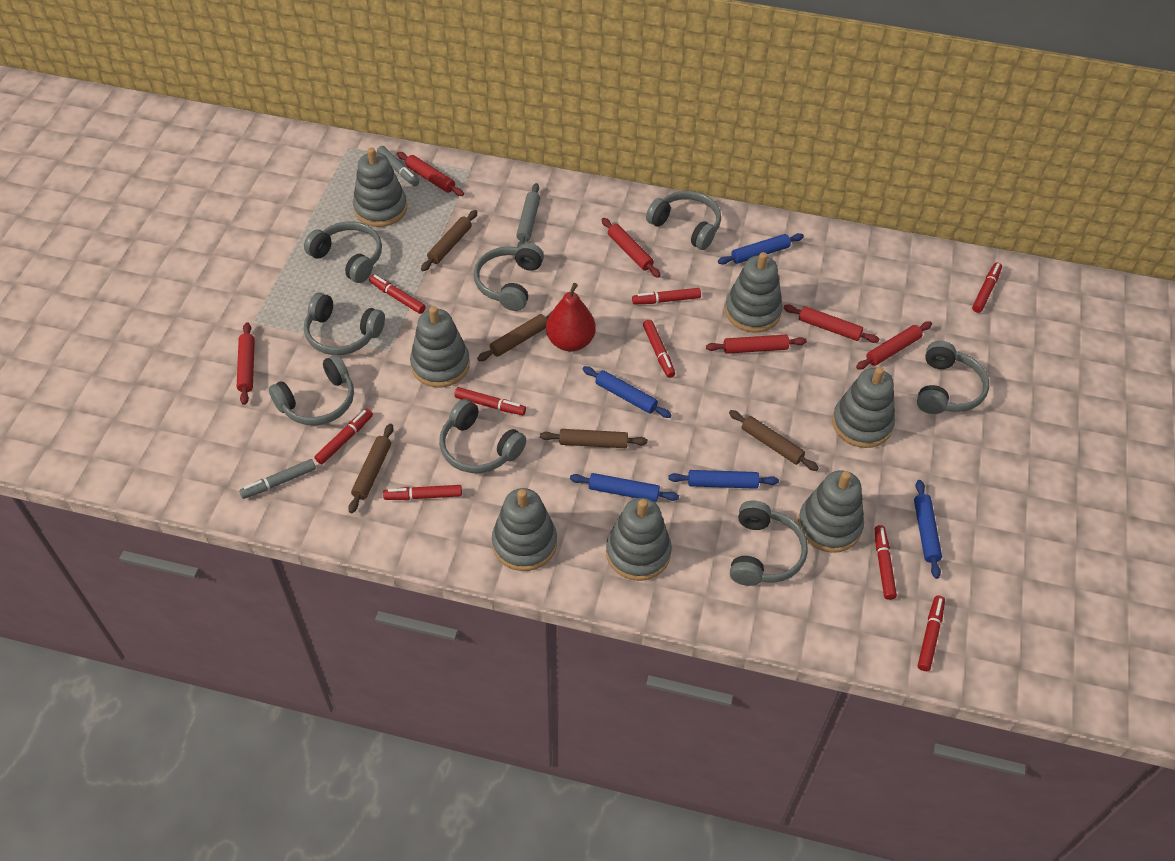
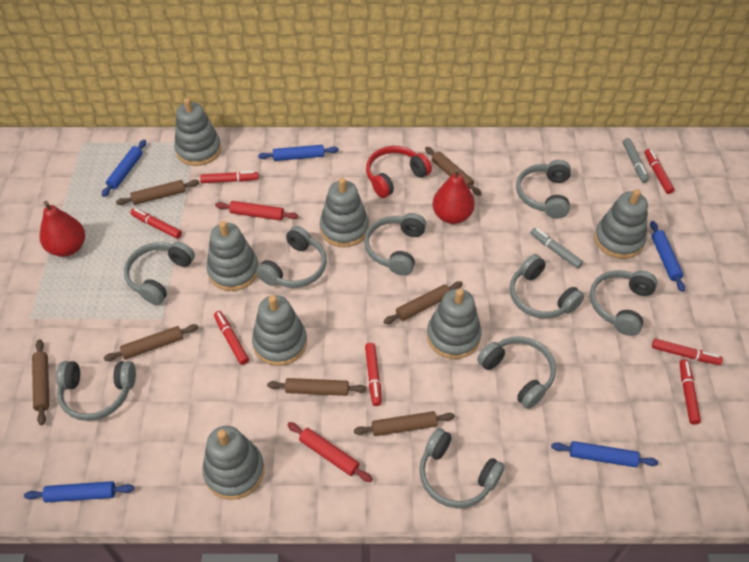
brown rolling pin: 5 -> 7
grey headphones: 8 -> 9
grey rolling pin: 1 -> 0
red headphones: 0 -> 1
red marker: 9 -> 7
red pear: 1 -> 2
red rolling pin: 6 -> 2

